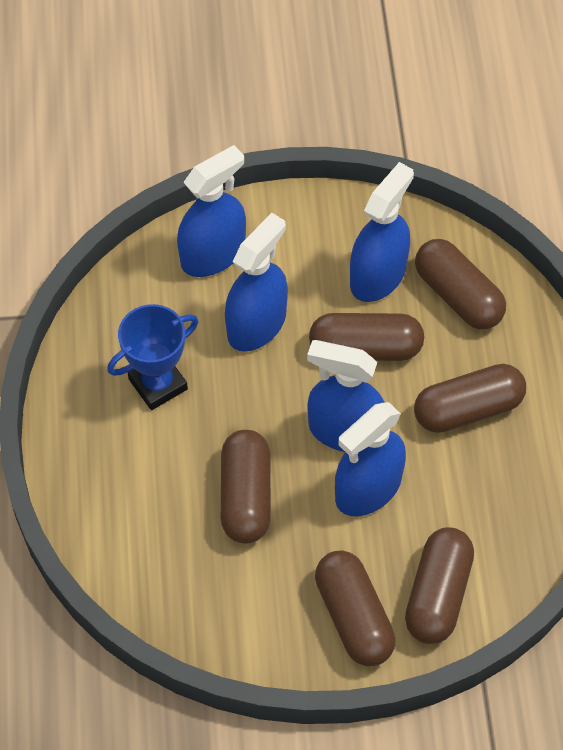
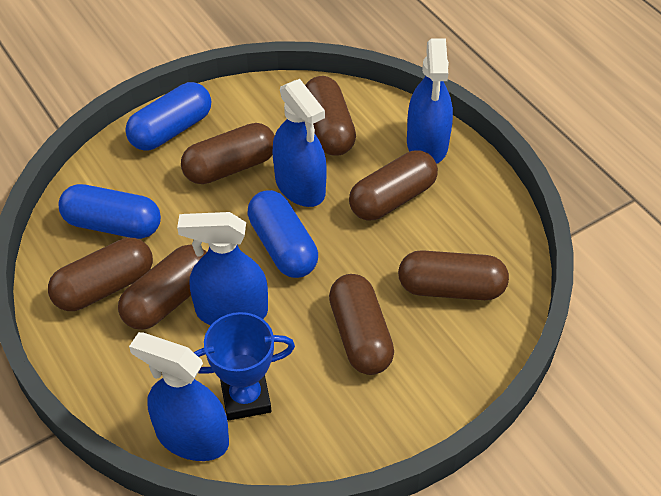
blue capsule: 0 -> 3
blue spray bottle: 5 -> 4
brown capsule: 6 -> 7

